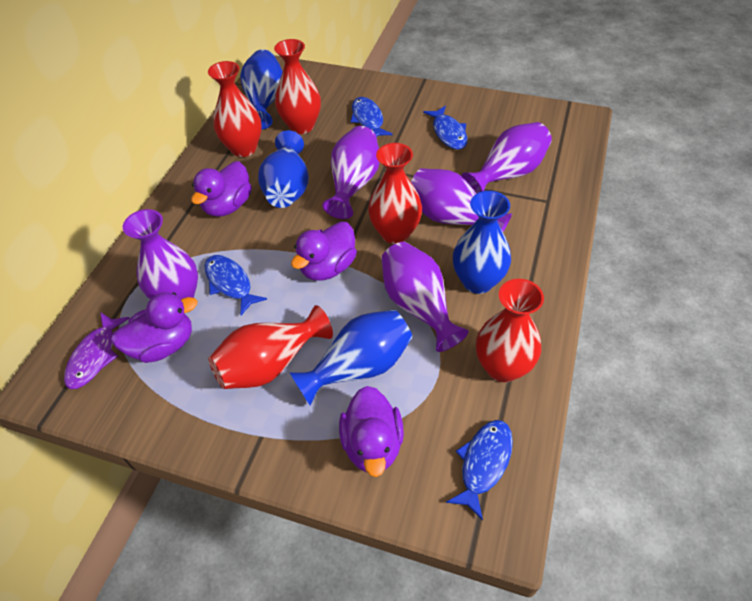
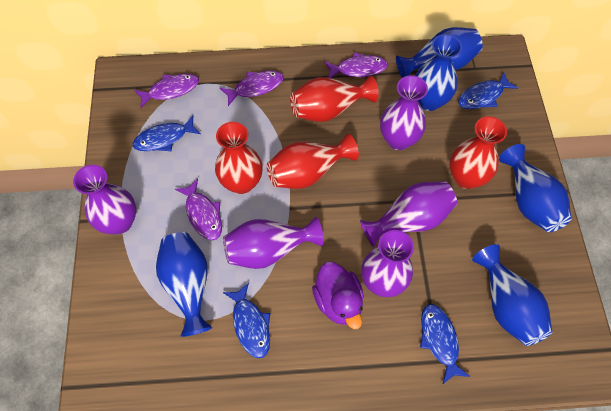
blue vase: 4 -> 5
purple duck: 4 -> 1
purple fish: 1 -> 4
red vase: 5 -> 4

